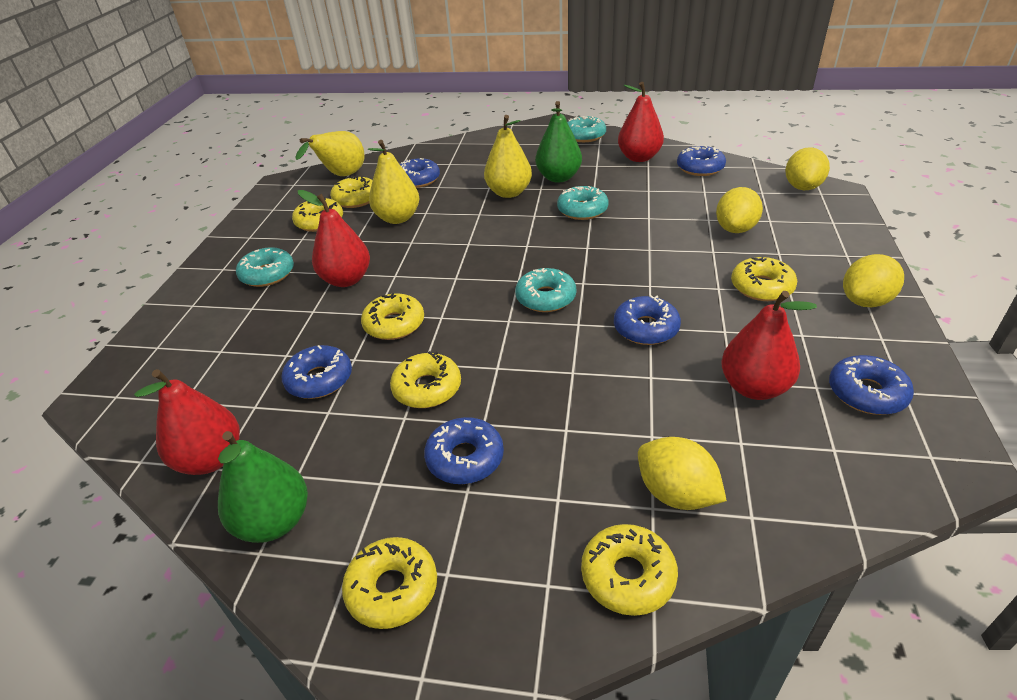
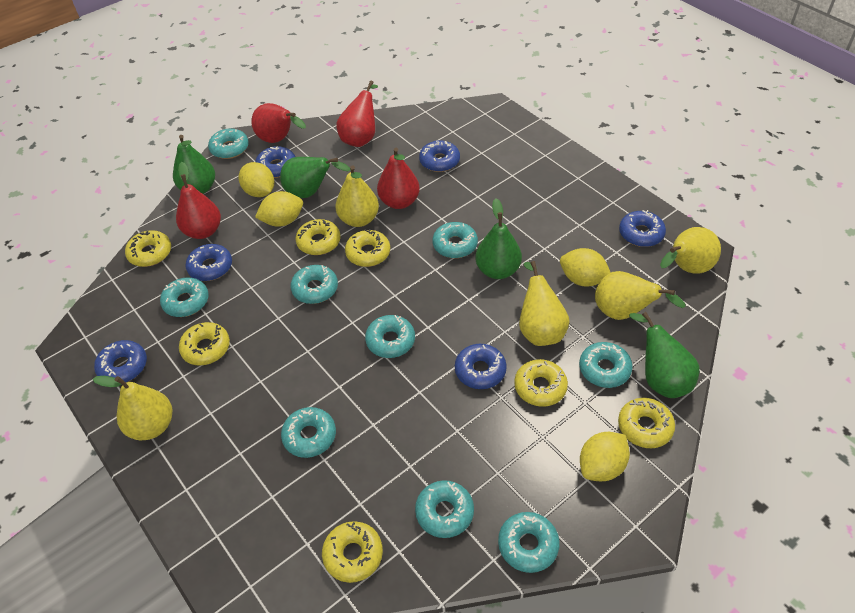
green pear: 2 -> 4
turquoise donut: 4 -> 9
yellow pear: 3 -> 5

